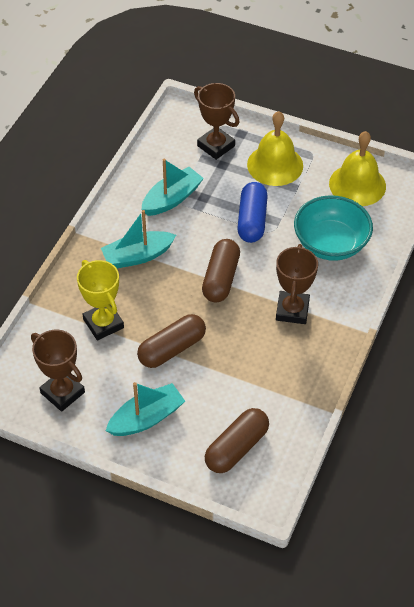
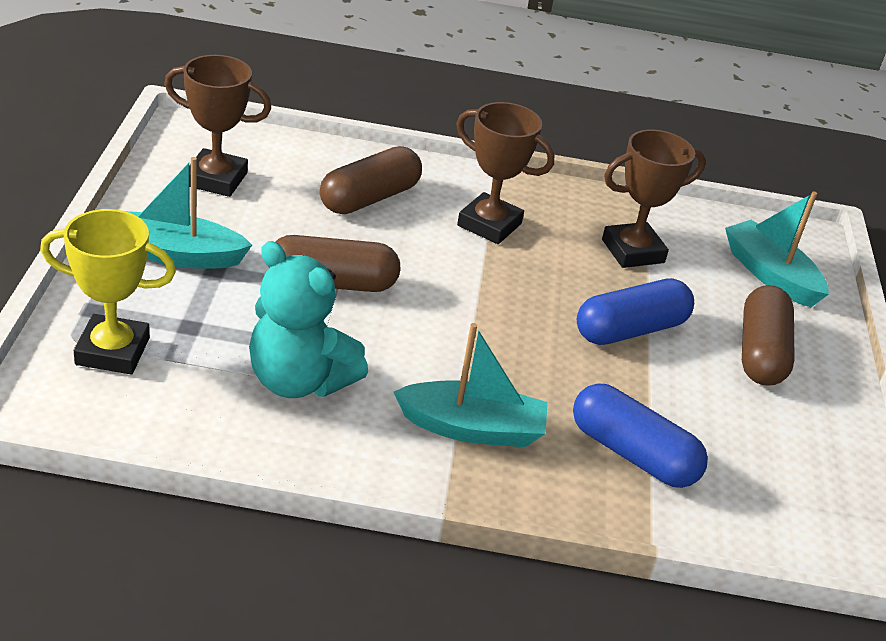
blue capsule: 1 -> 2
turquoise bowl: 1 -> 0
turquoise teddy bear: 0 -> 1
yellow bell: 2 -> 0

